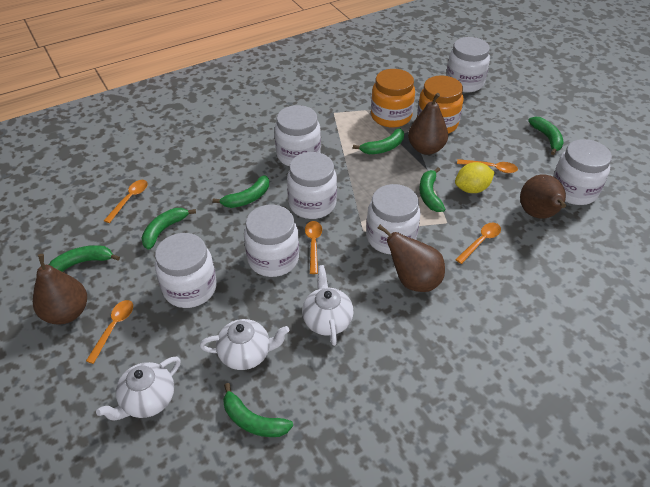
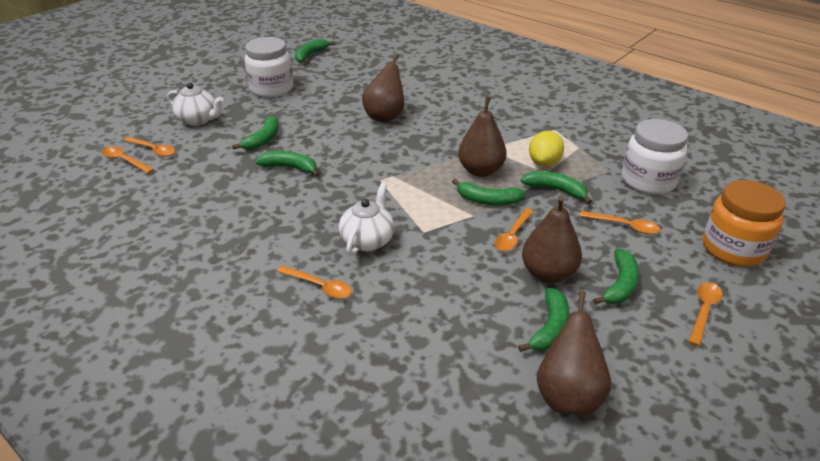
orange jar: 2 -> 1
orange spoon: 5 -> 6
white jar: 7 -> 2
white teapot: 3 -> 2

